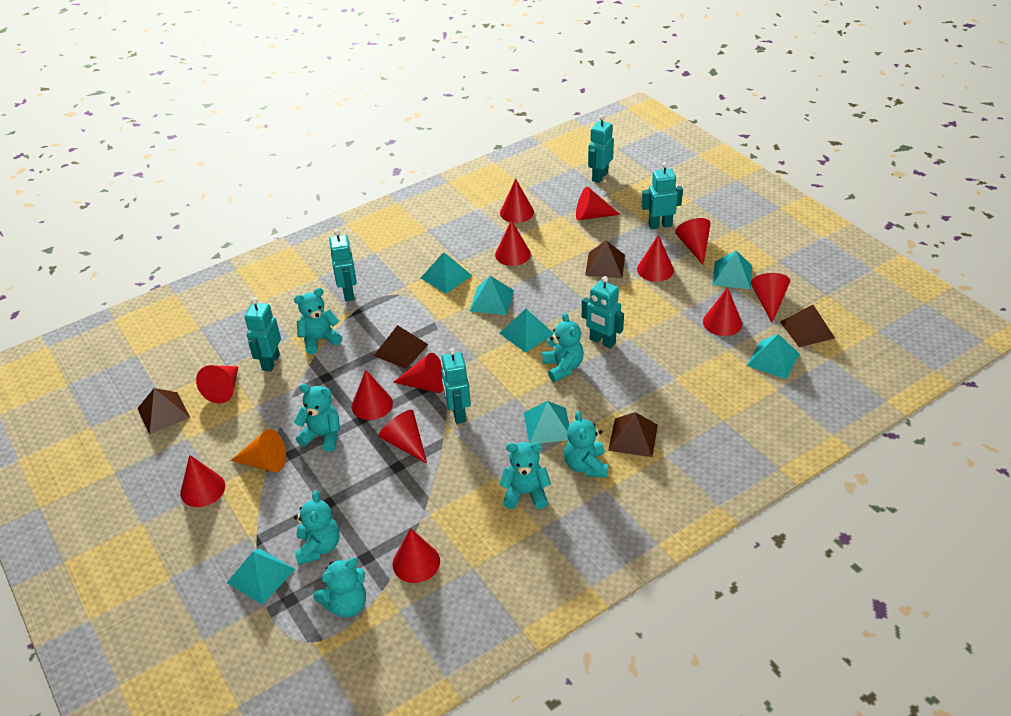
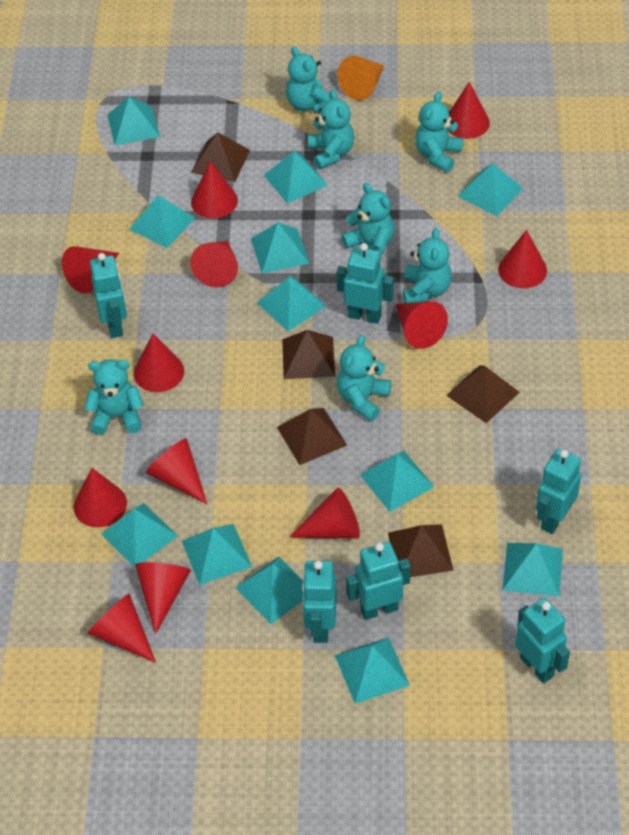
red cone: 13 -> 12
turquoise pyramid: 7 -> 12

